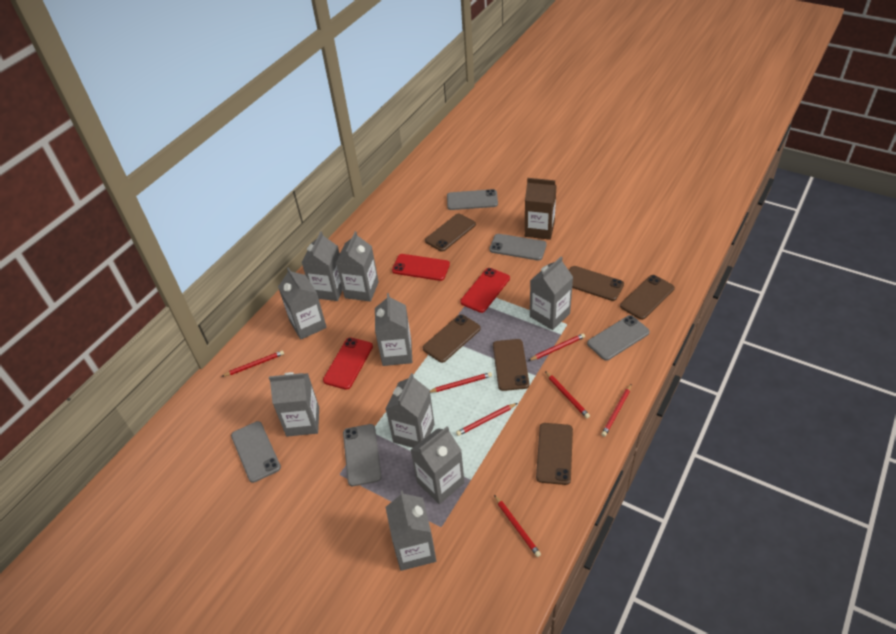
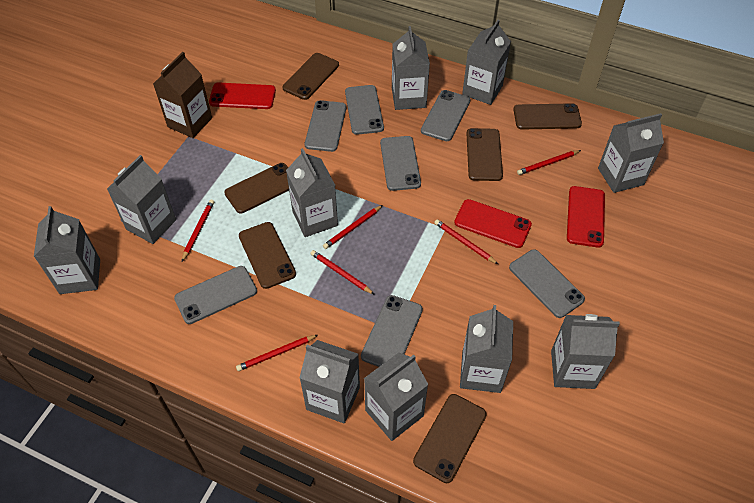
grey carton: 9 -> 10
grey phone: 5 -> 7
red pencil: 7 -> 6

